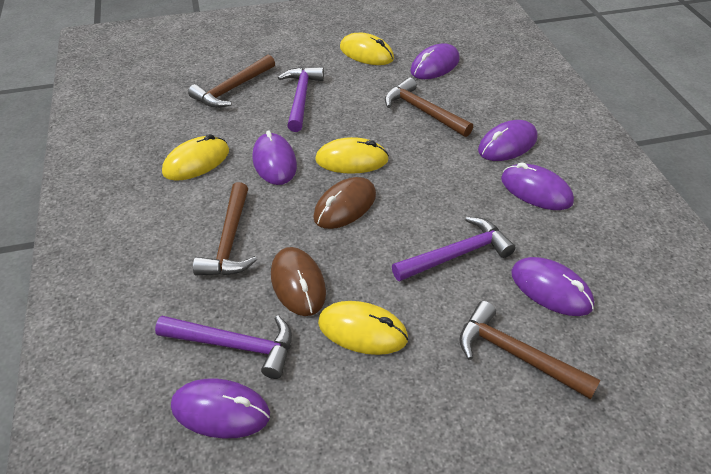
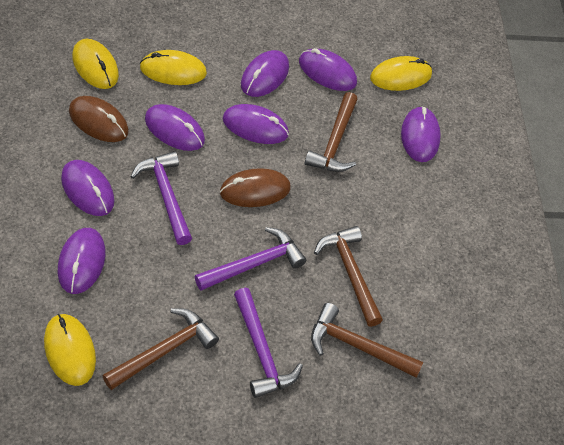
purple mouse: 6 -> 7

